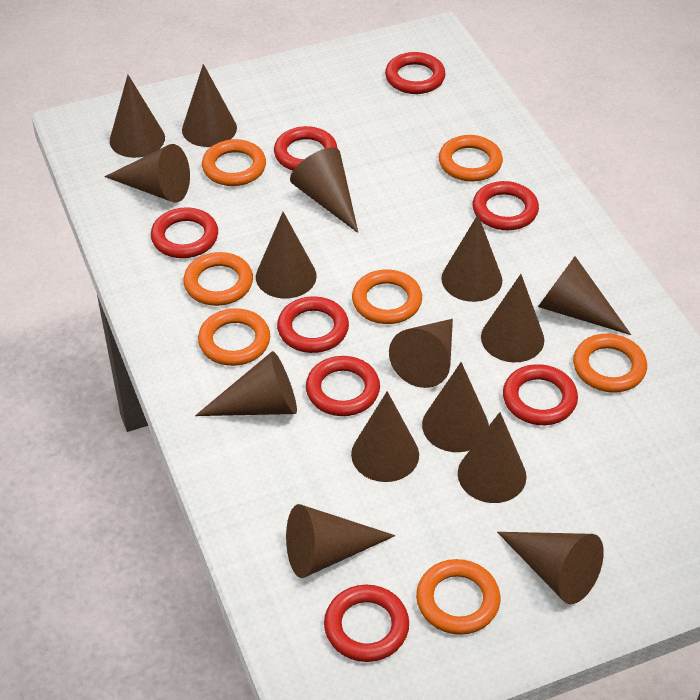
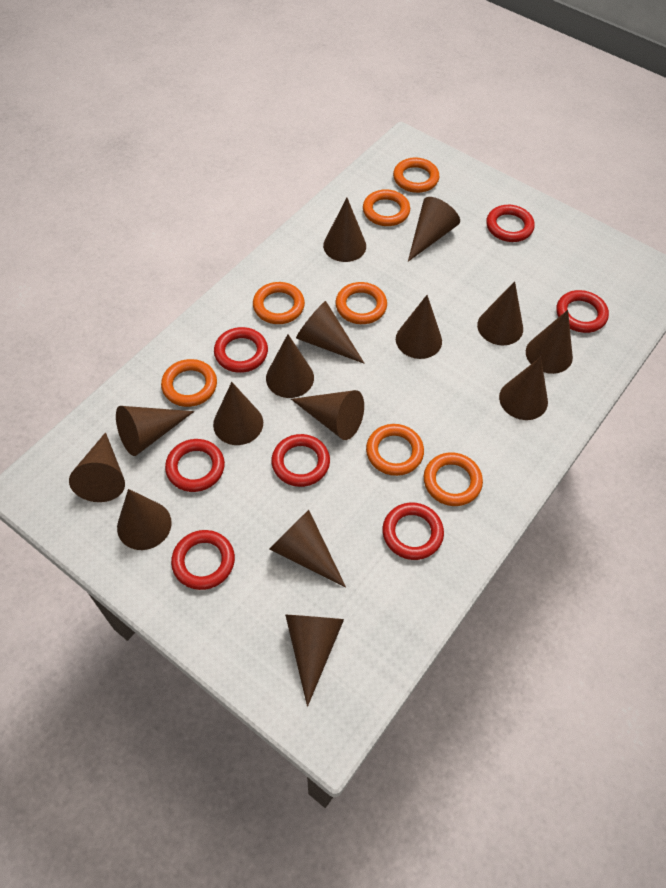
red ring: 8 -> 7

